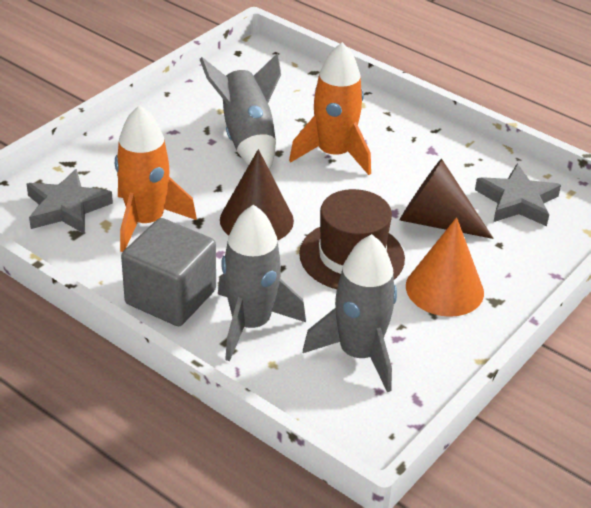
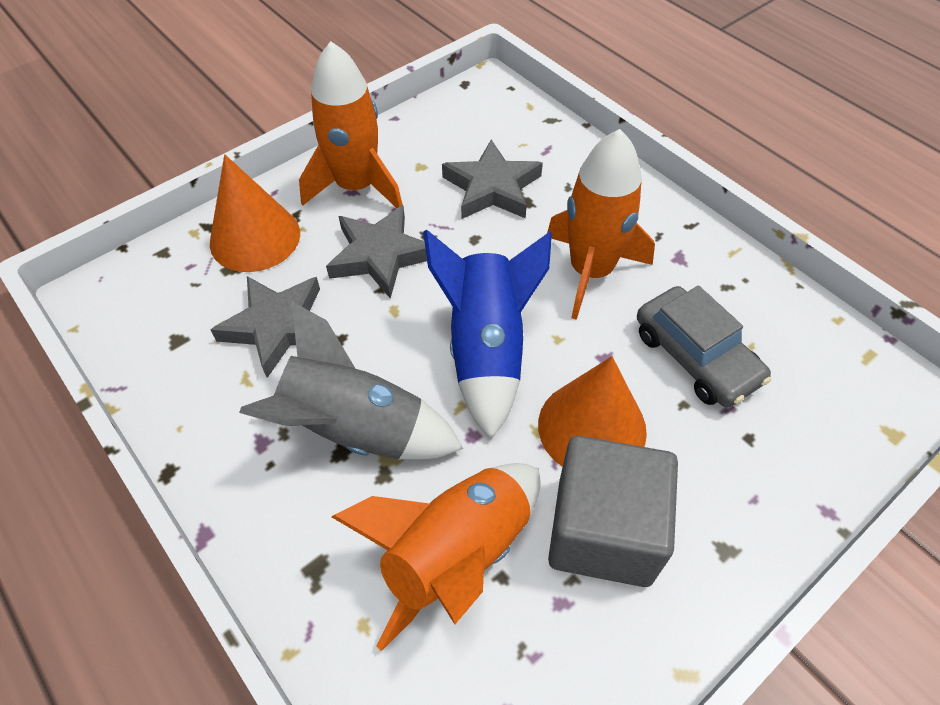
blue rocket: 0 -> 1
brown cone: 2 -> 0
brown hat: 1 -> 0
grey car: 0 -> 1
grey rocket: 3 -> 1
grey star: 2 -> 3
orange cone: 1 -> 2
orange rocket: 2 -> 3

